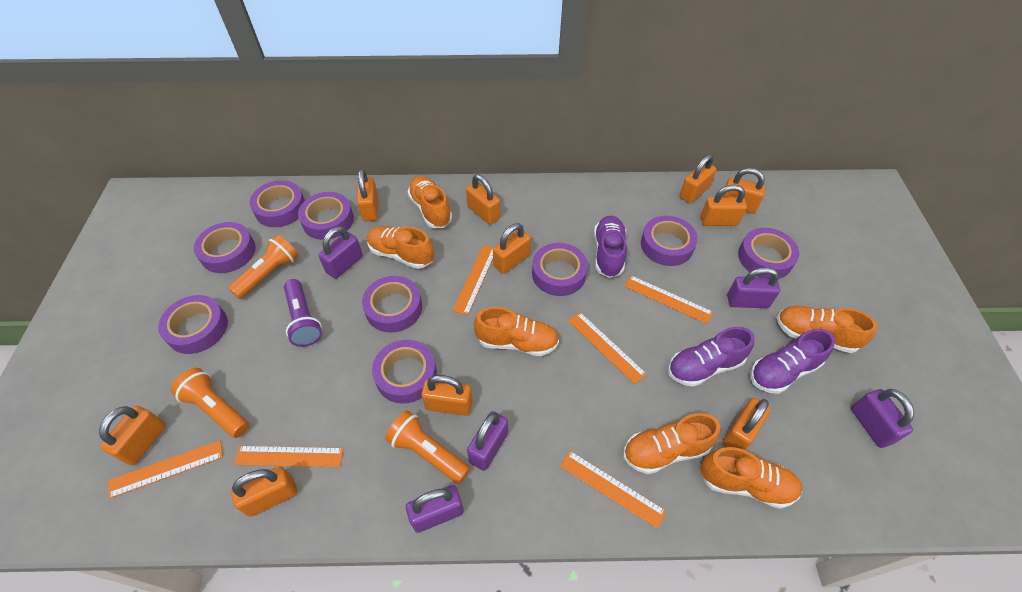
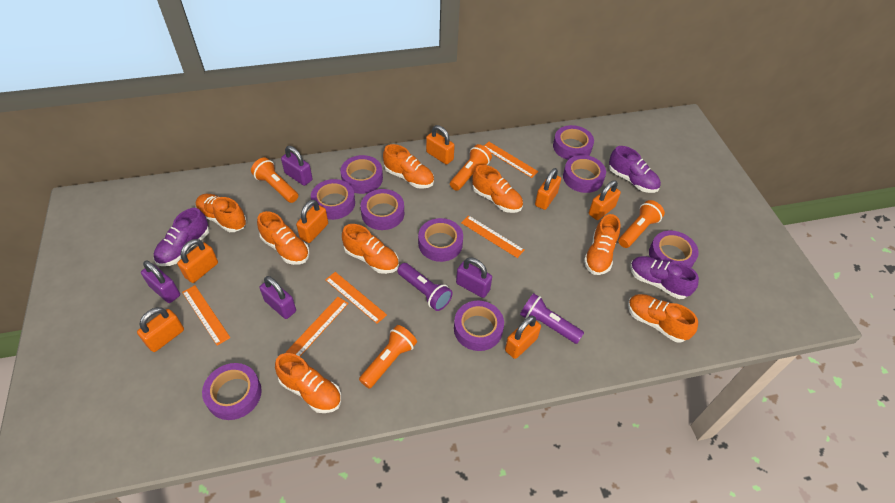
orange flashlight: 3 -> 4
orange padlock: 10 -> 7
orange ruler: 6 -> 5
orange shoe: 6 -> 8
purple flashlight: 1 -> 2
purple padlock: 5 -> 4

